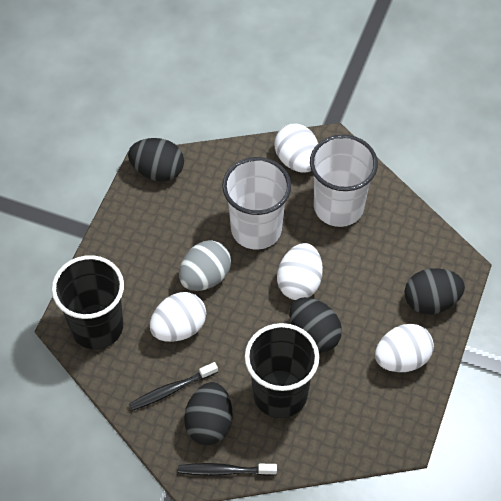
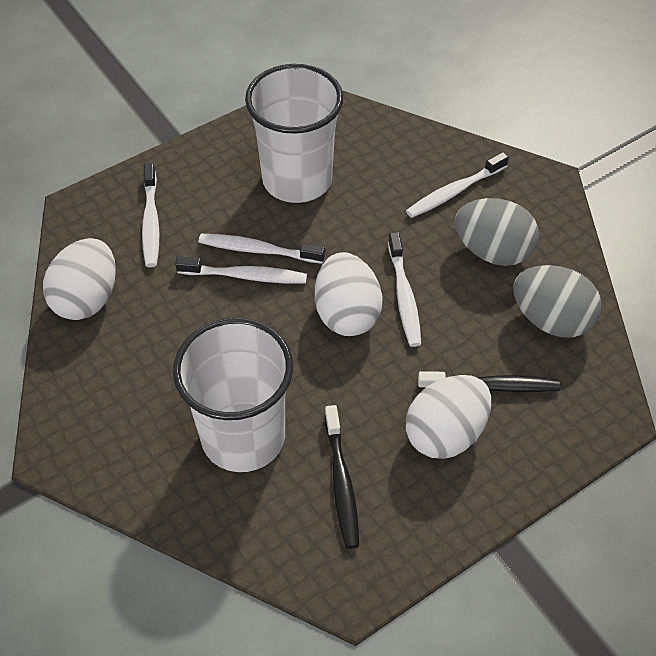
black cup: 2 -> 0
black egg: 4 -> 0
grey egg: 1 -> 2
white egg: 4 -> 3
white toothbrush: 0 -> 5

